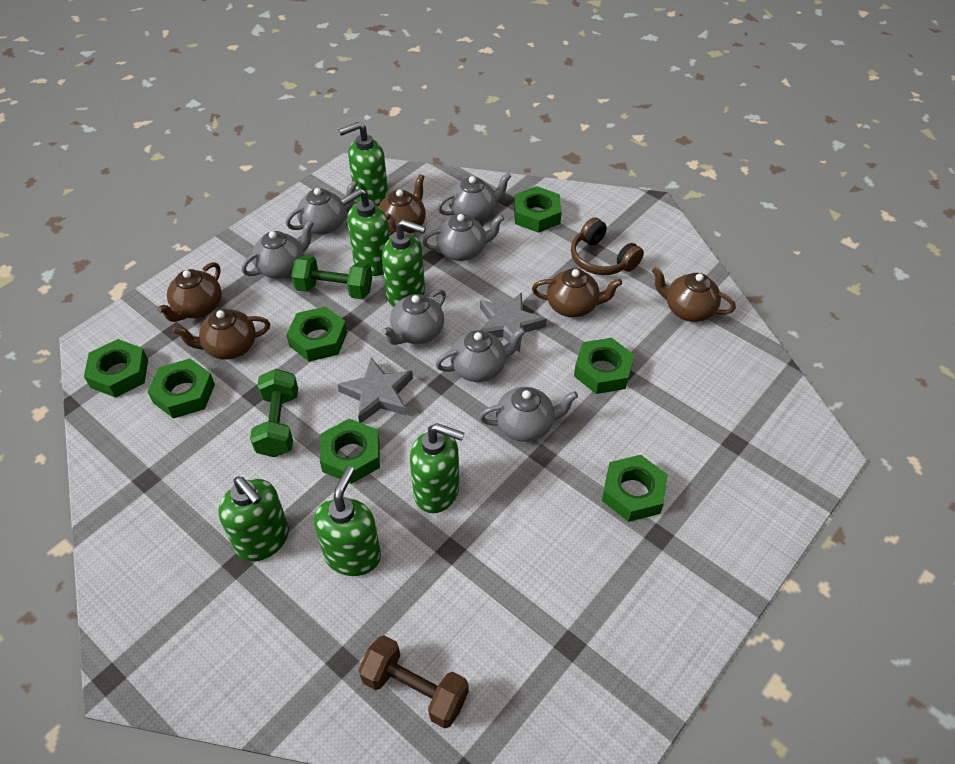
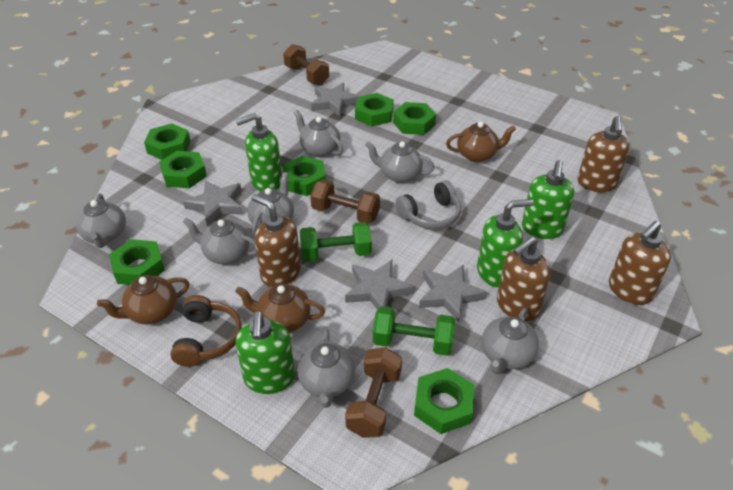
brown dumbbell: 1 -> 3
brown soap dispenser: 0 -> 4
brown teapot: 5 -> 3
green soap dispenser: 6 -> 4
grey headphones: 0 -> 1
grey star: 2 -> 4

